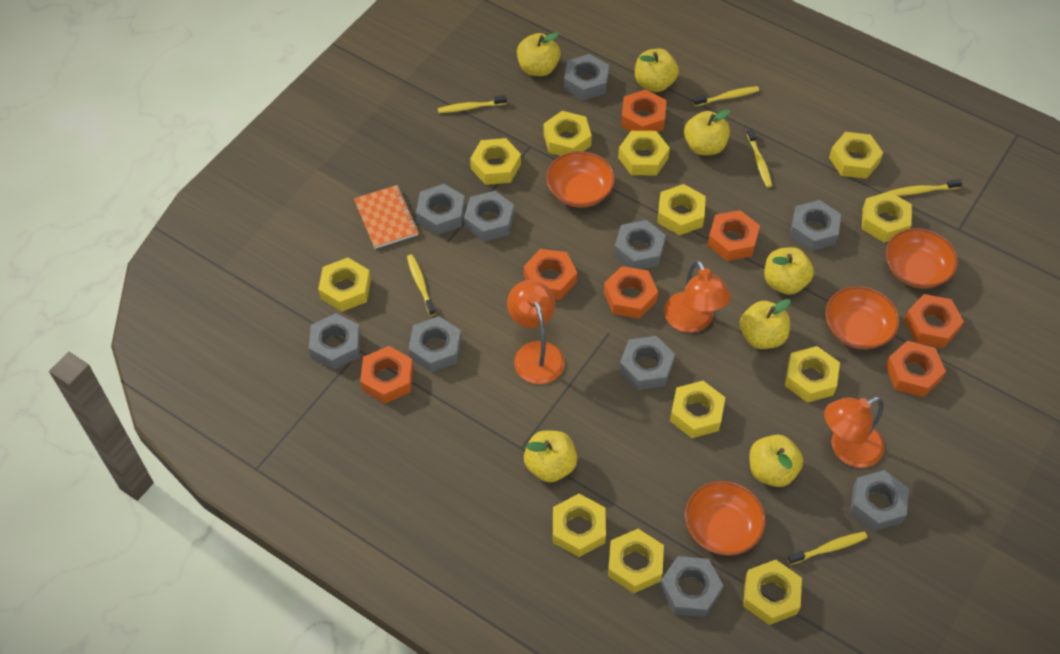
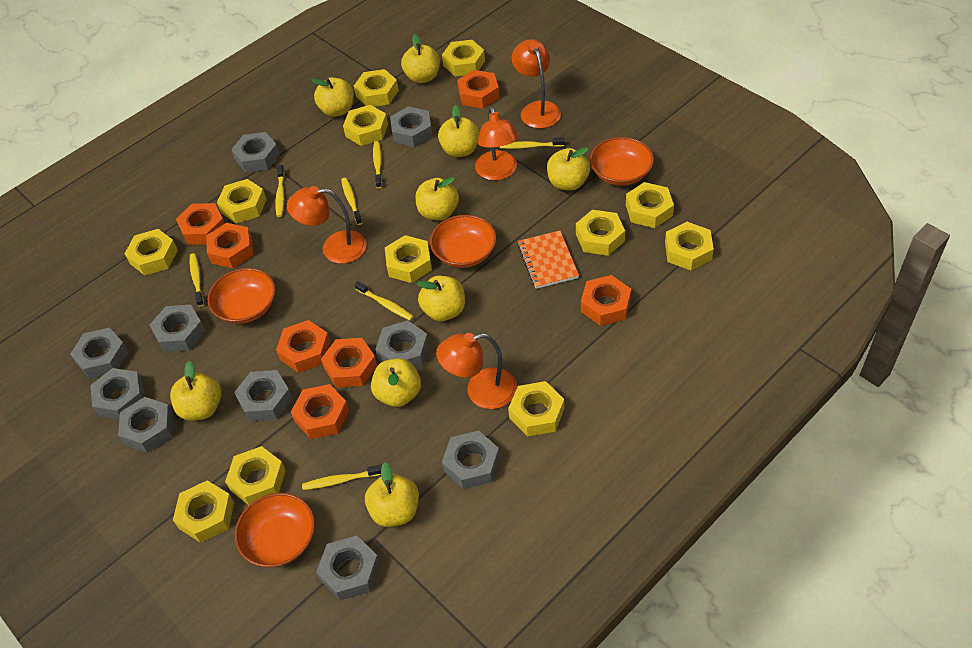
orange lamp: 3 -> 4
yellow apple: 7 -> 9
yellow toothbrush: 6 -> 7

